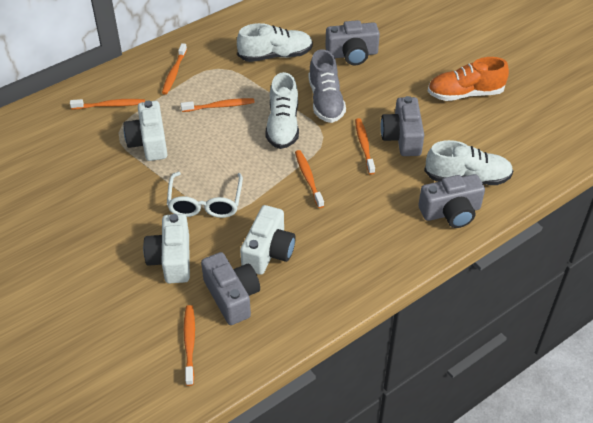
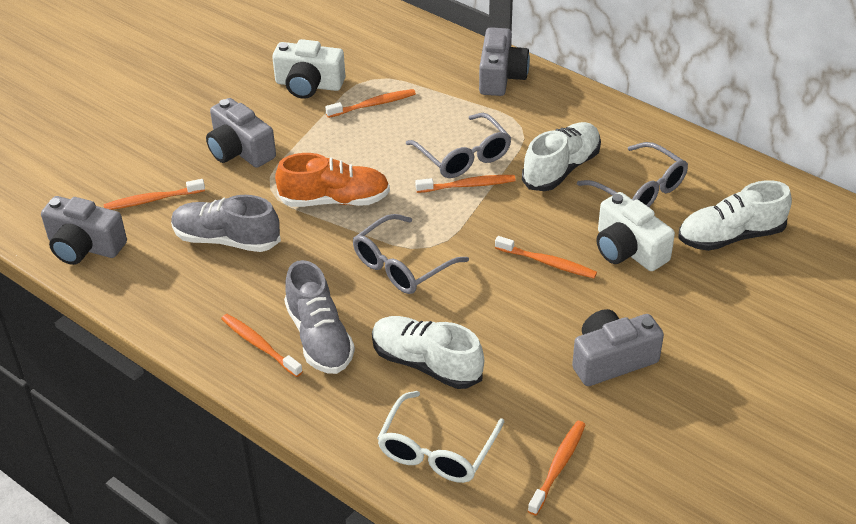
grey glasses: 0 -> 3
grey shoe: 1 -> 2
white camera: 3 -> 2

